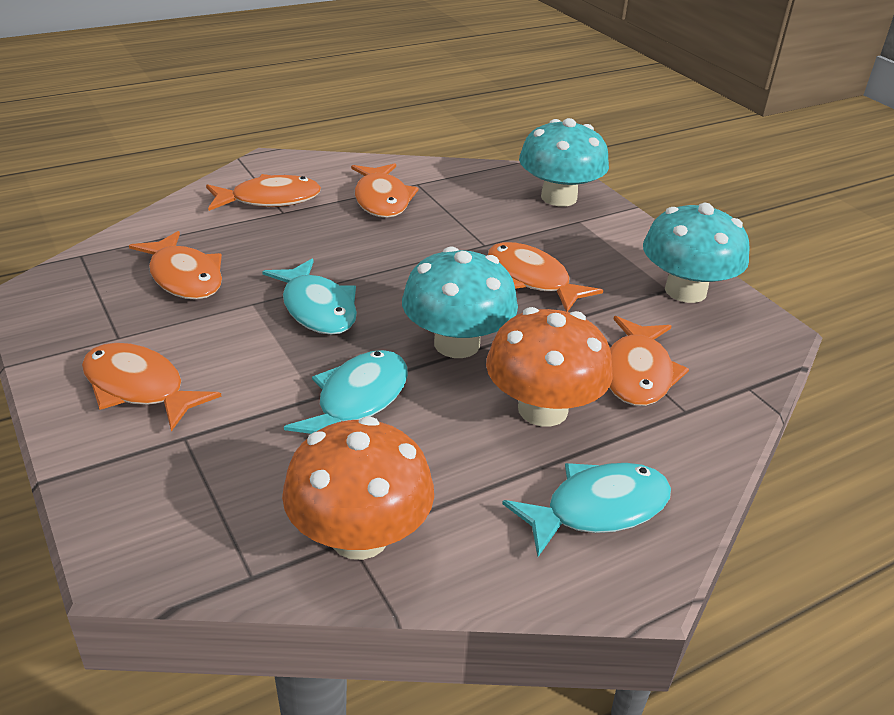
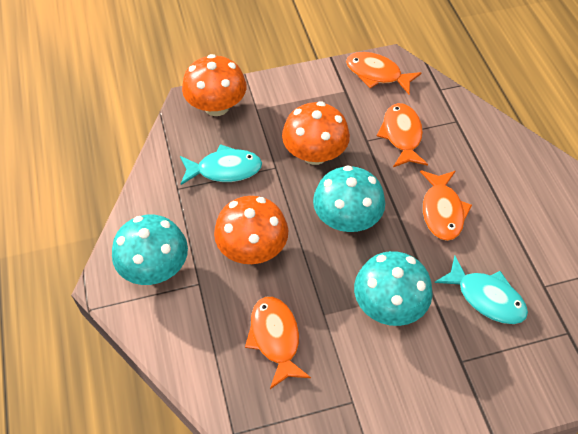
orange fish: 6 -> 4
orange mushroom: 2 -> 3
turquoise fish: 3 -> 2

